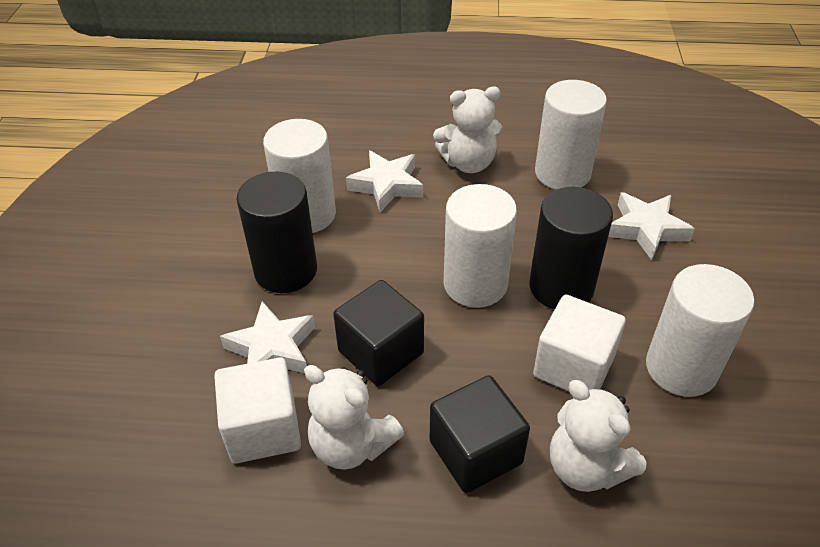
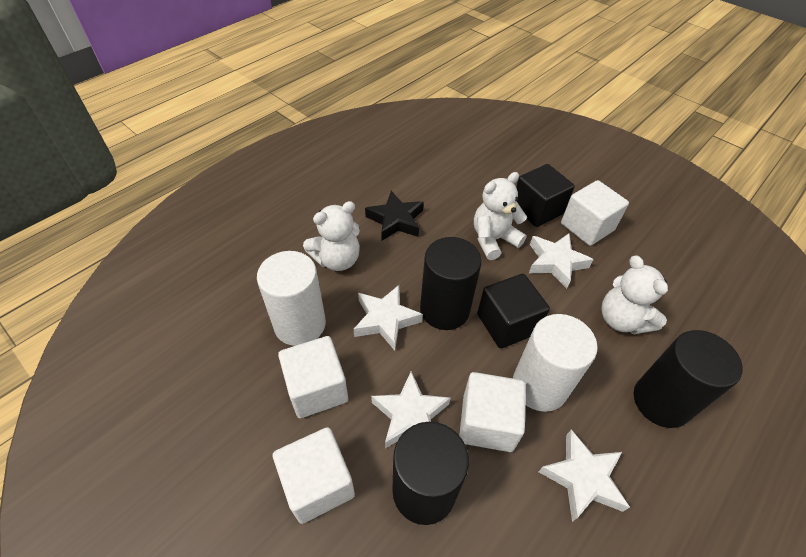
black cylinder: 2 -> 3
black star: 0 -> 1
white cube: 2 -> 4
white cylinder: 4 -> 2
white star: 3 -> 4

